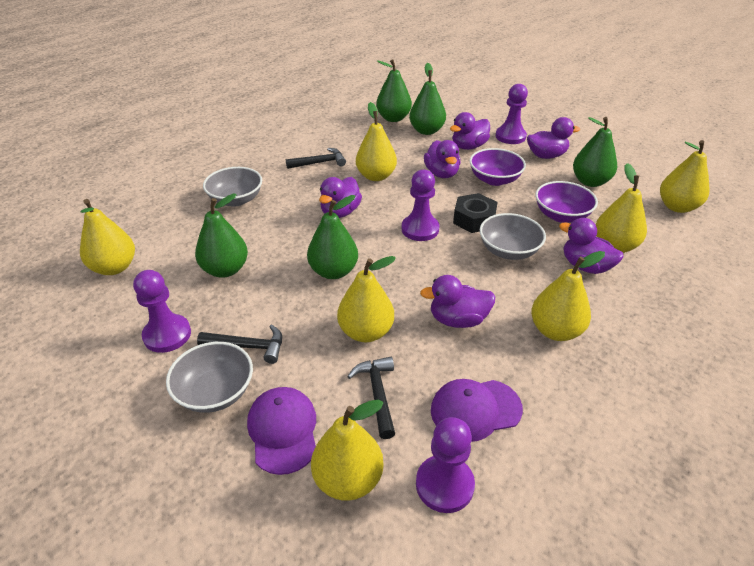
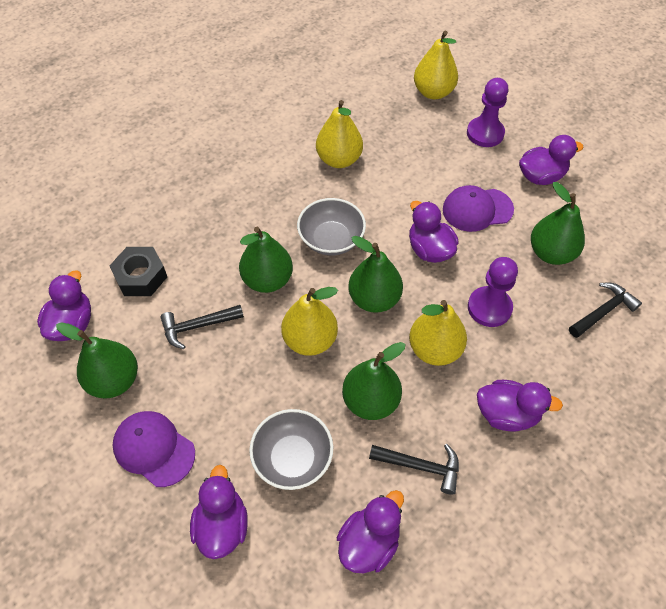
grey bowl: 3 -> 2
purple bowl: 2 -> 0
purple pawn: 4 -> 2
yellow pear: 7 -> 4

